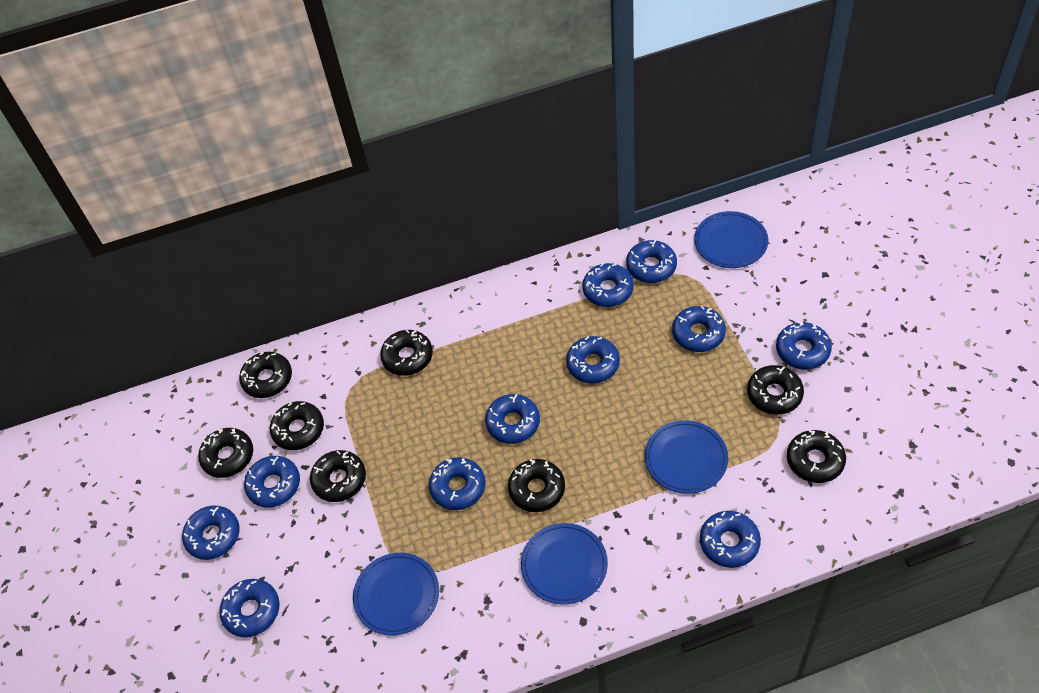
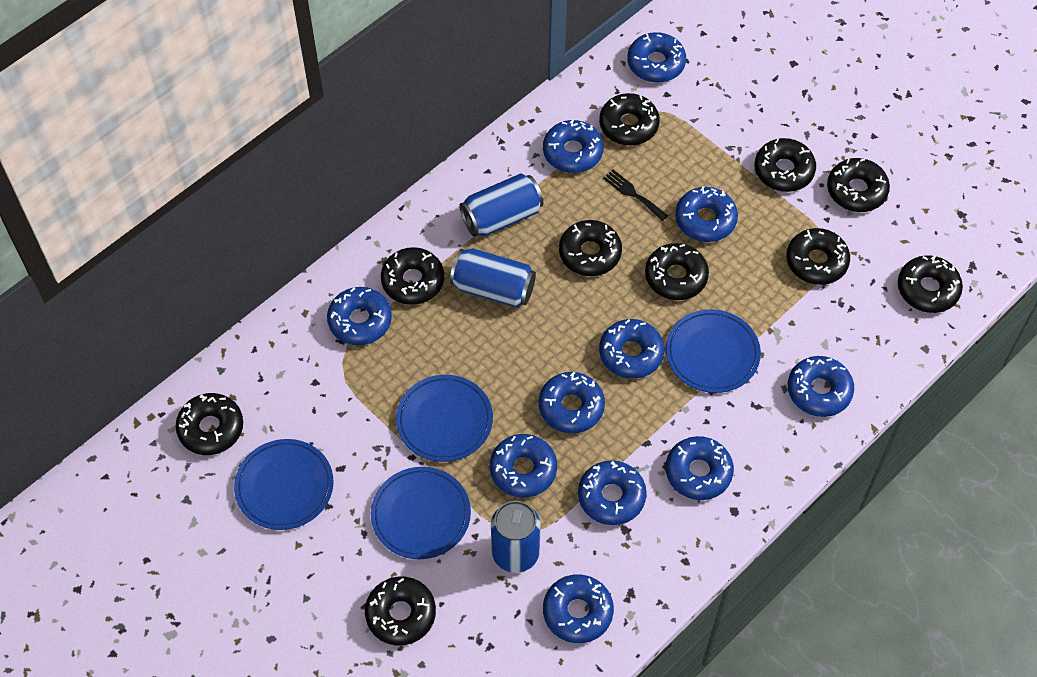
black donut: 8 -> 10
black fork: 0 -> 1
blue can: 0 -> 3

